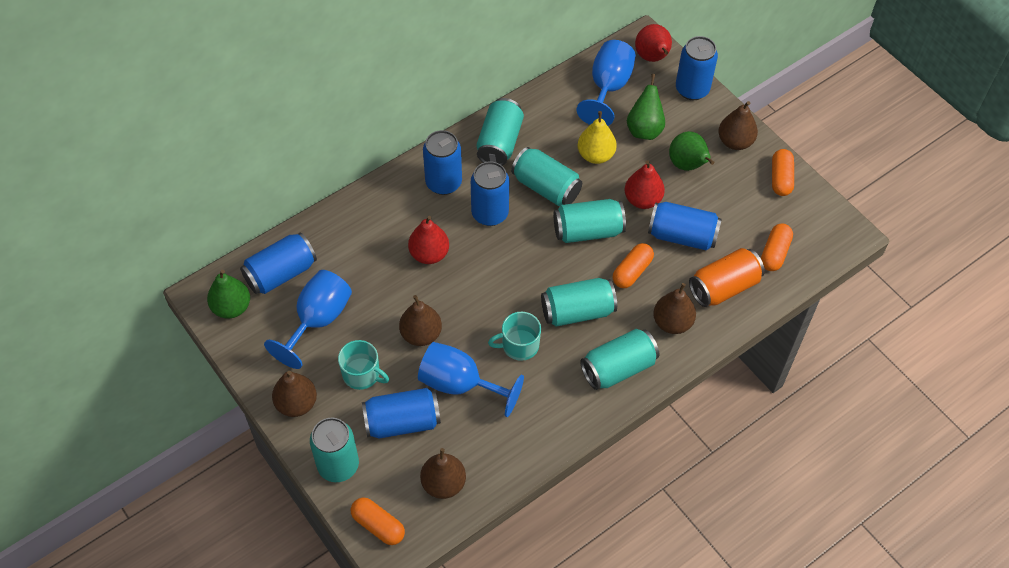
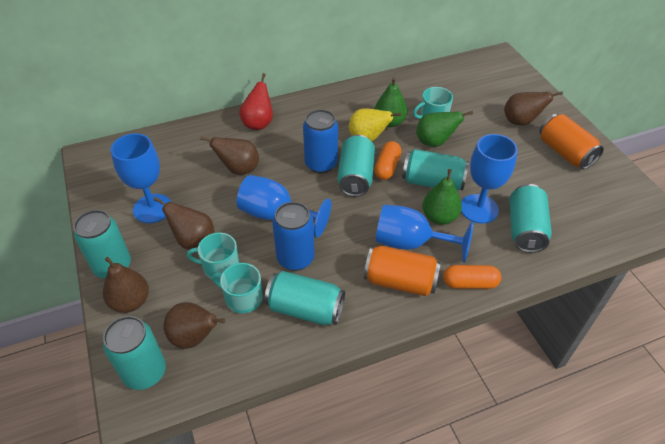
blue can: 6 -> 2
blue goblet: 3 -> 4
orange can: 1 -> 2
orange capsule: 4 -> 2
red pear: 3 -> 1
turquoise mug: 2 -> 3

